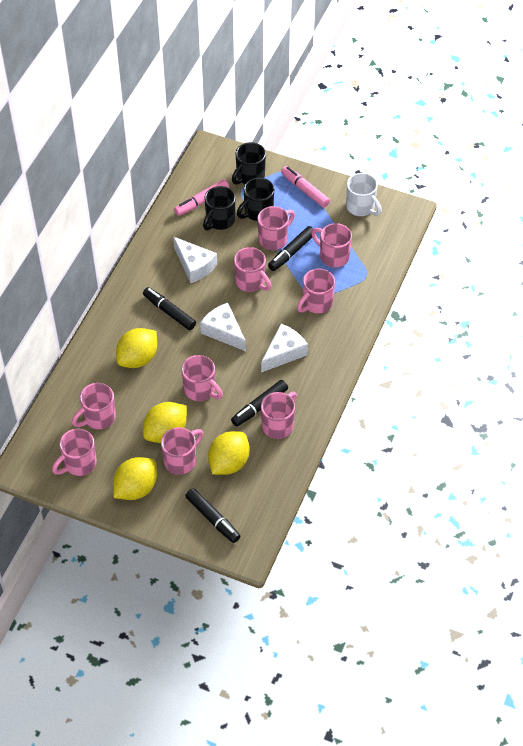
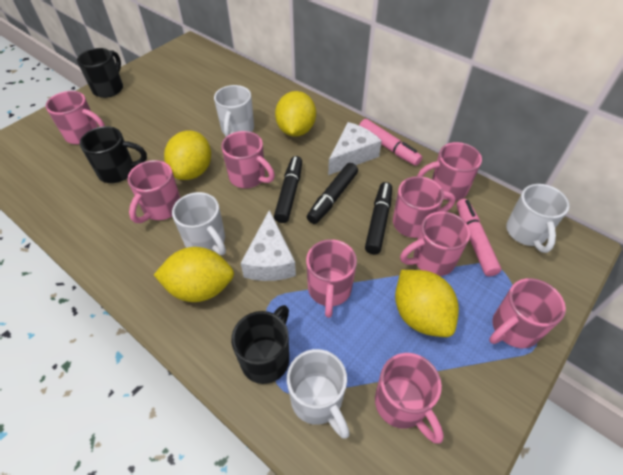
black marker: 4 -> 3
white cheese: 3 -> 2
white mug: 1 -> 4

